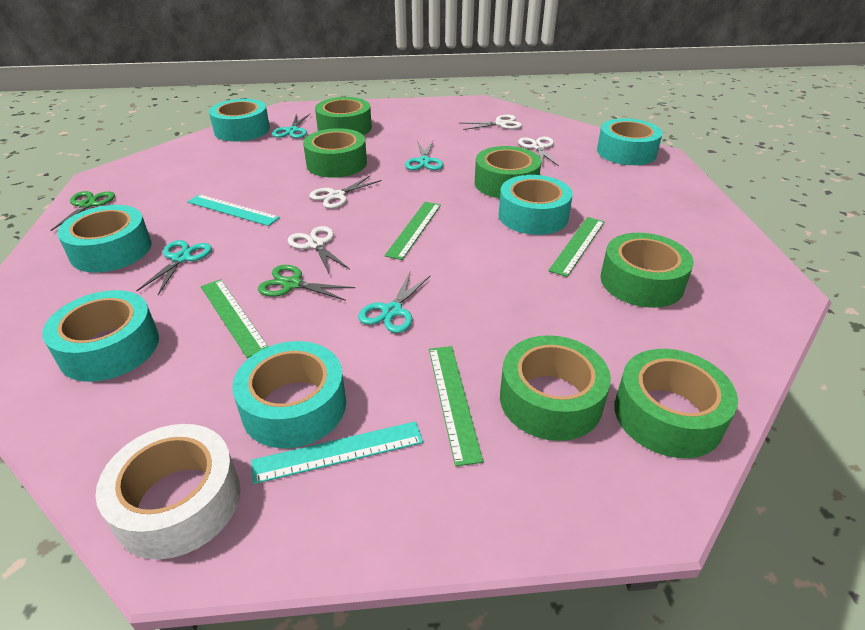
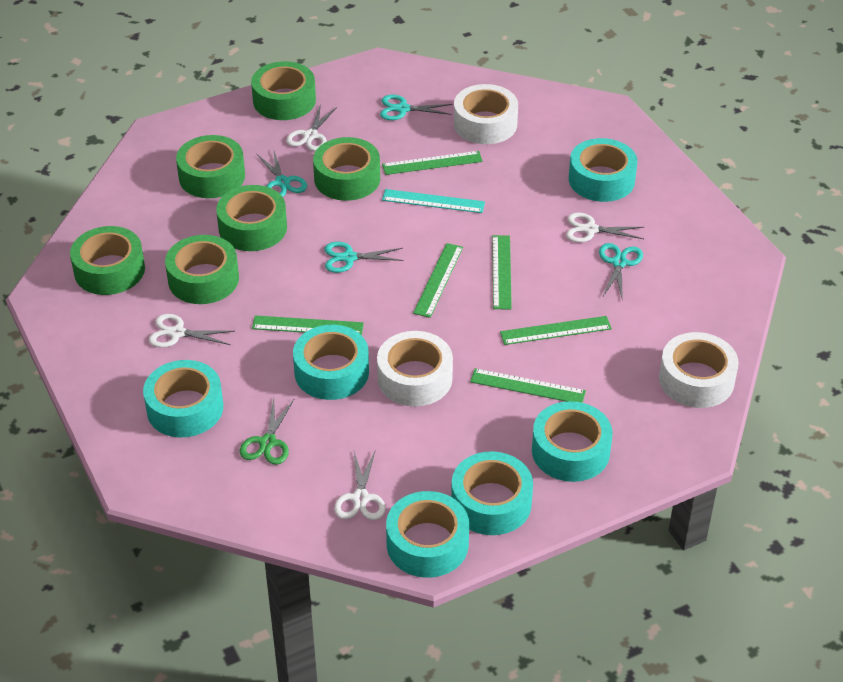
green ruler: 4 -> 6
green scissors: 2 -> 1
turquoise ruler: 2 -> 1
white tape: 1 -> 3

